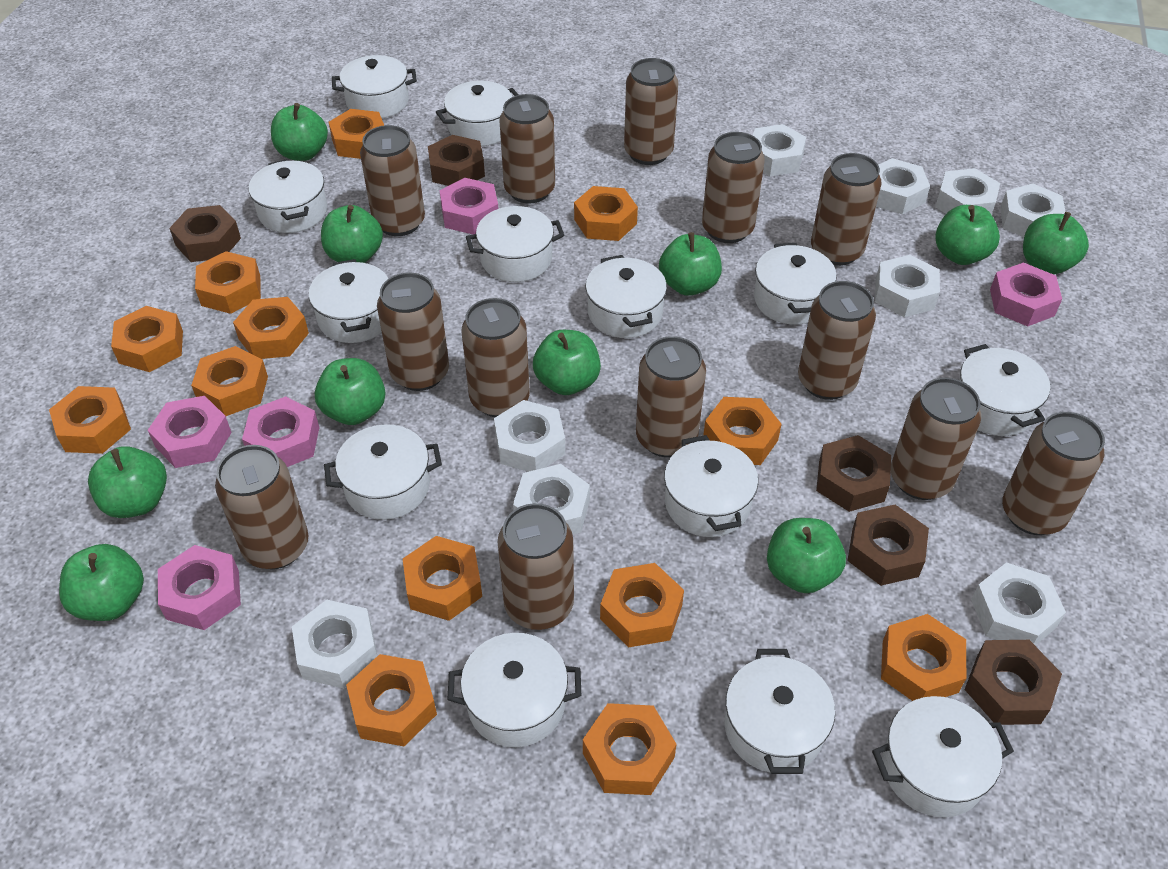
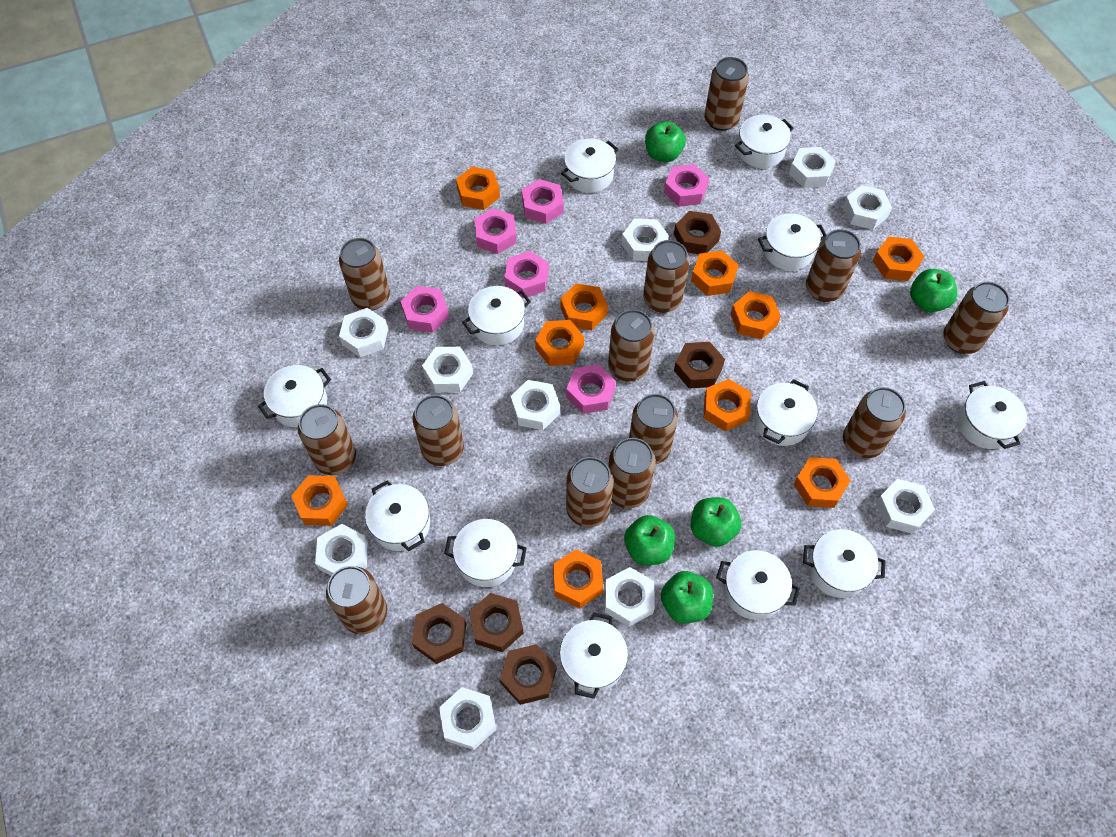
green apple: 10 -> 5
orange nut: 13 -> 10
pink nut: 5 -> 6
white nut: 9 -> 10
white pot: 13 -> 12

